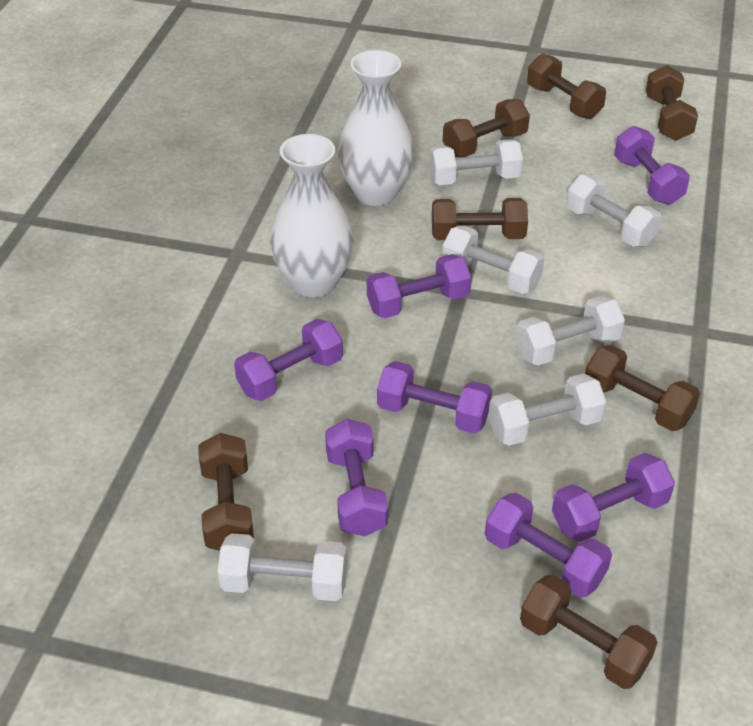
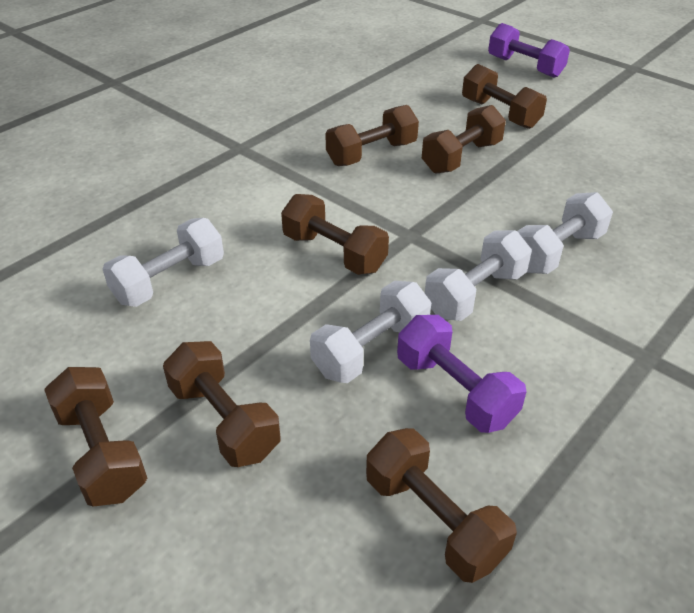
purple dumbbell: 7 -> 2
white dumbbell: 6 -> 4
white vase: 2 -> 0

